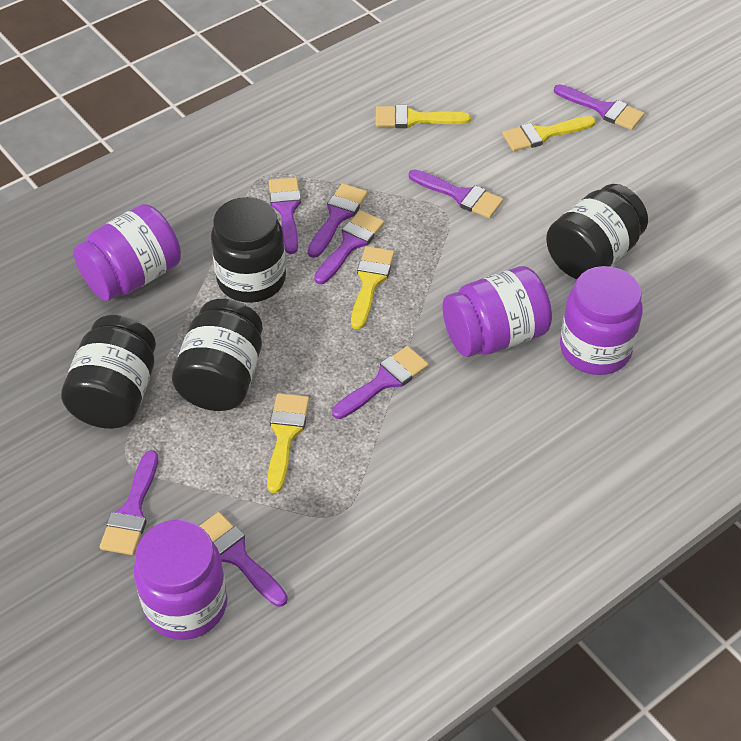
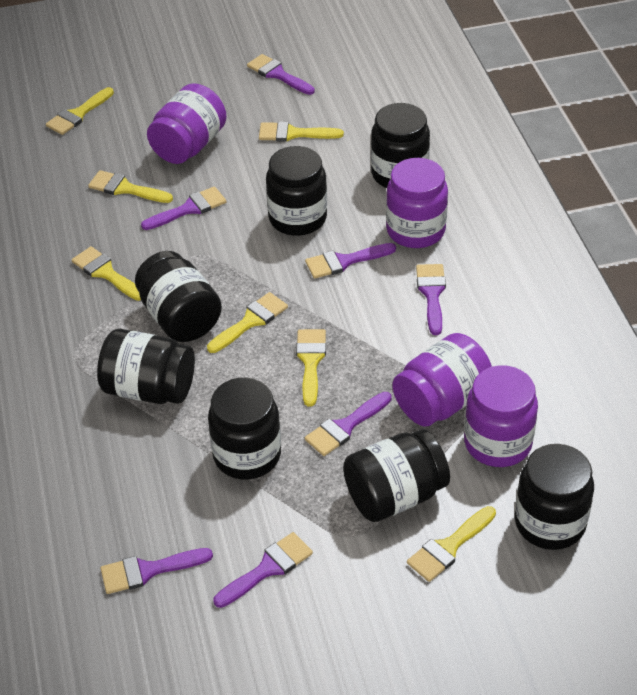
black jar: 4 -> 7
purple brush: 8 -> 7
yellow brush: 4 -> 7

